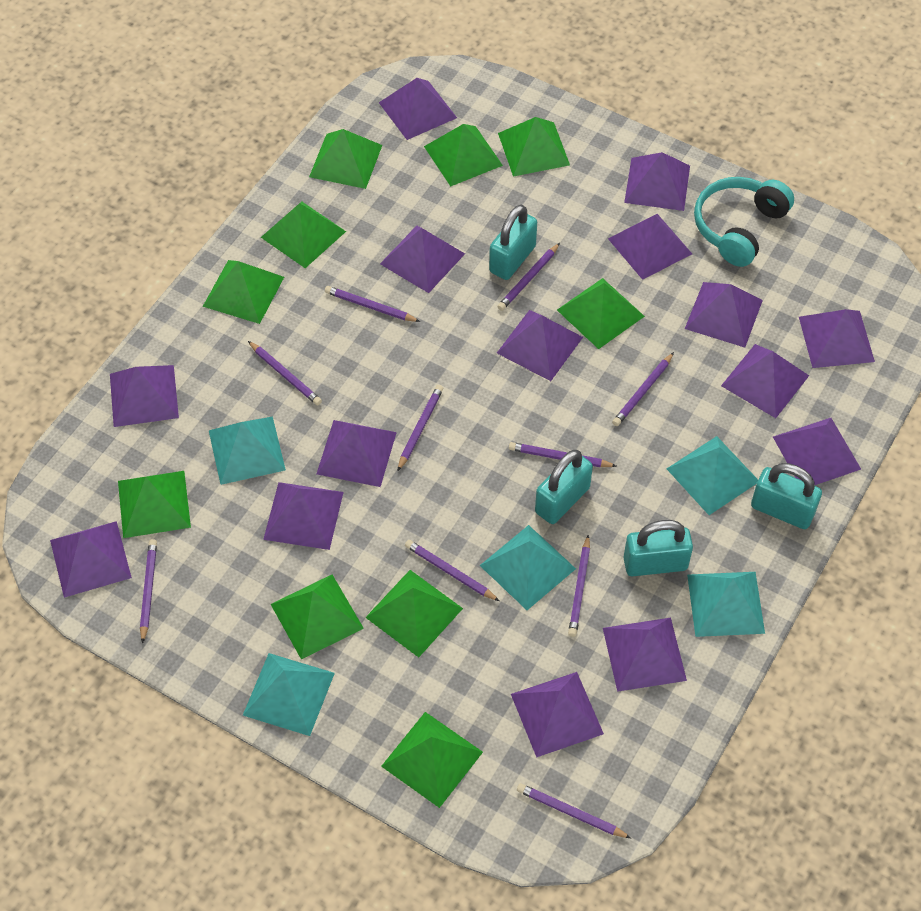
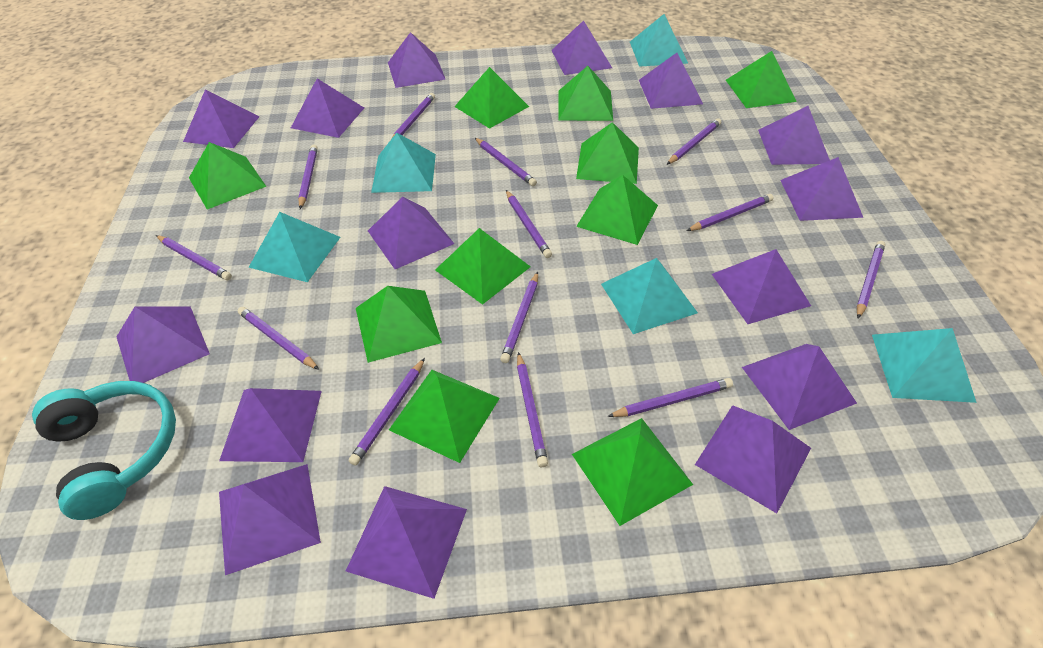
purple pencil: 10 -> 13
turquoise padlock: 4 -> 0

